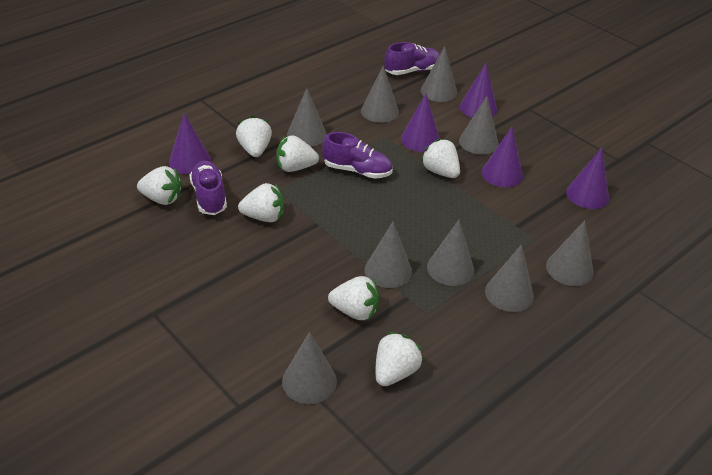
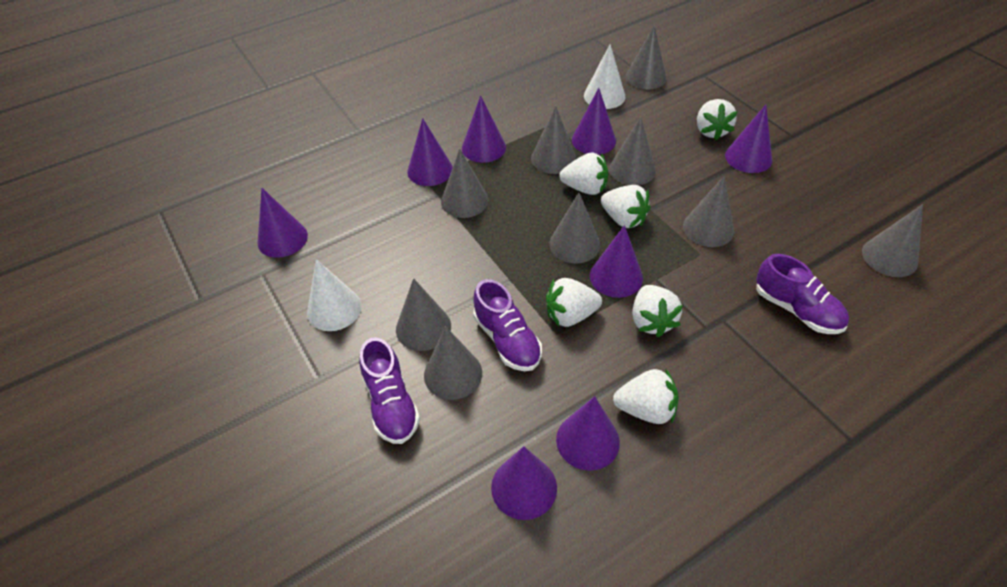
purple cone: 5 -> 8
white cone: 0 -> 2
white strawberry: 7 -> 6

